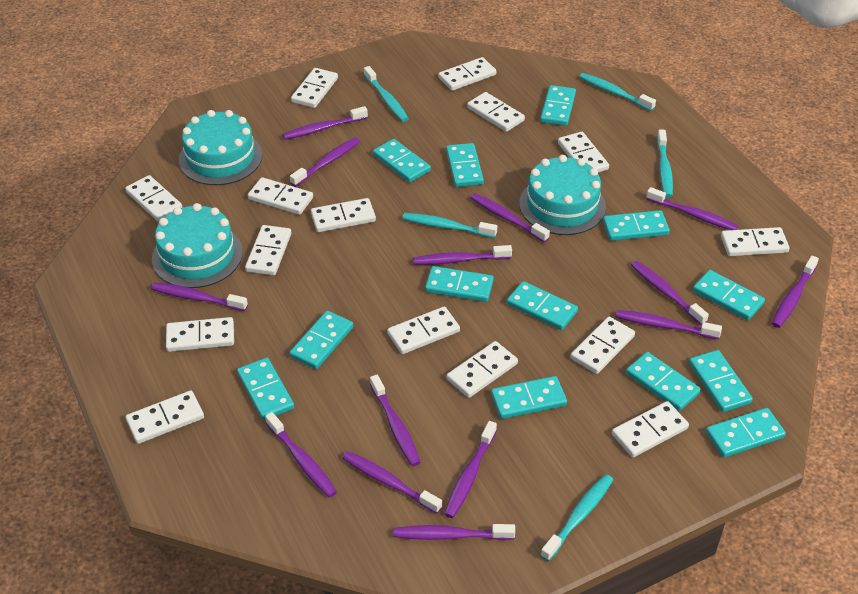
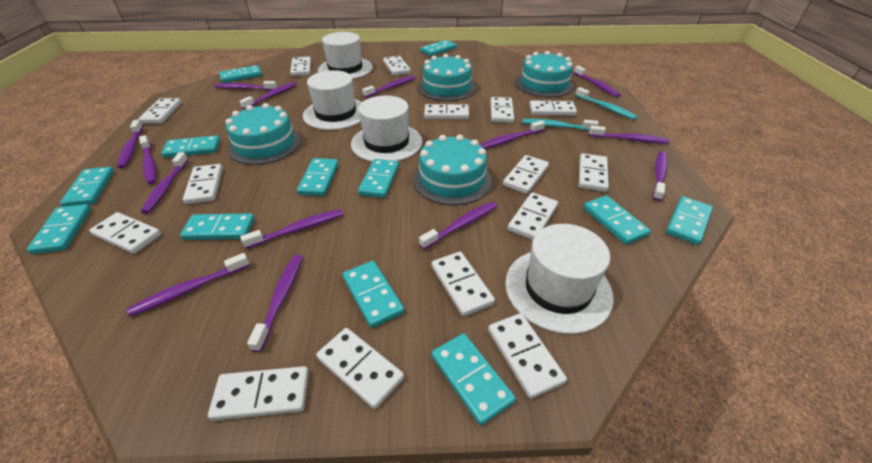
turquoise cake: 3 -> 4
turquoise domino: 13 -> 12
turquoise toothbrush: 5 -> 2
white hat: 0 -> 4

